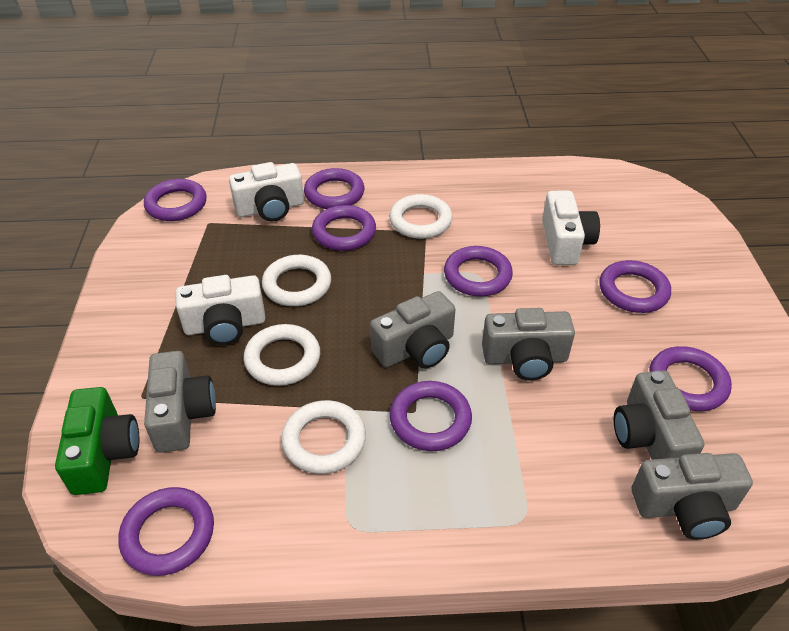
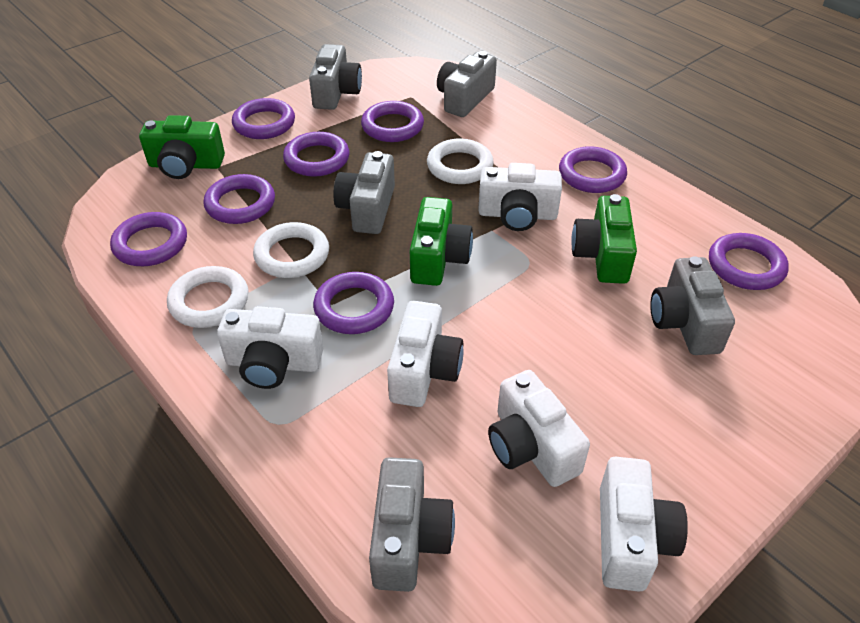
green camera: 1 -> 3
white camera: 3 -> 5
white ring: 4 -> 3

